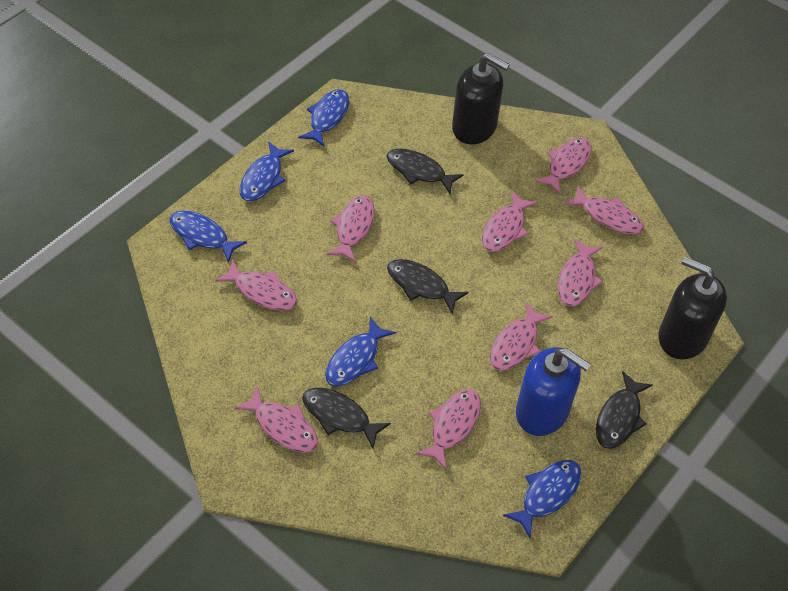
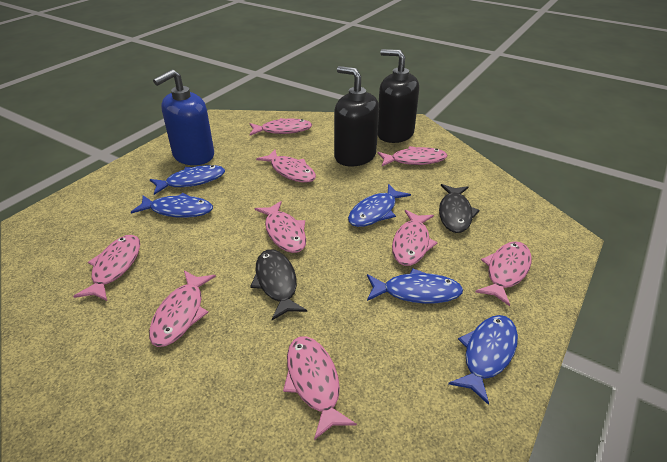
black fish: 4 -> 2

